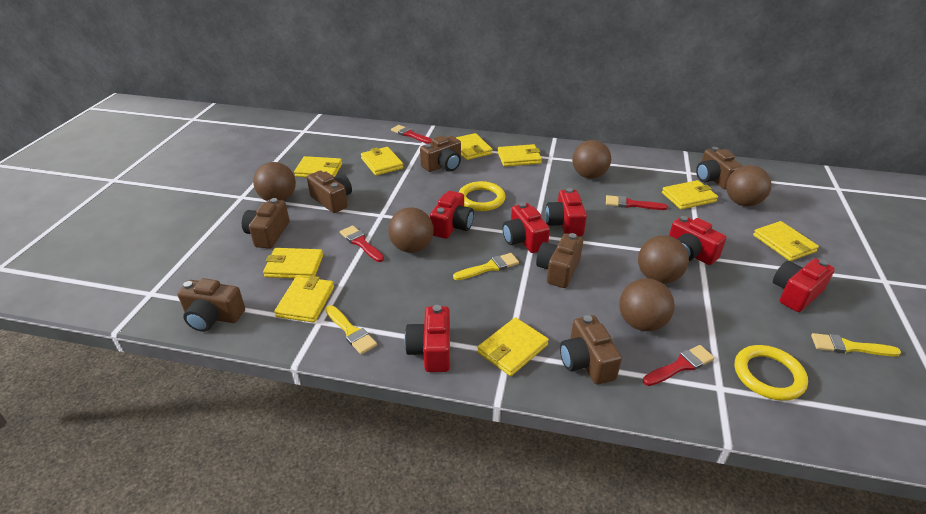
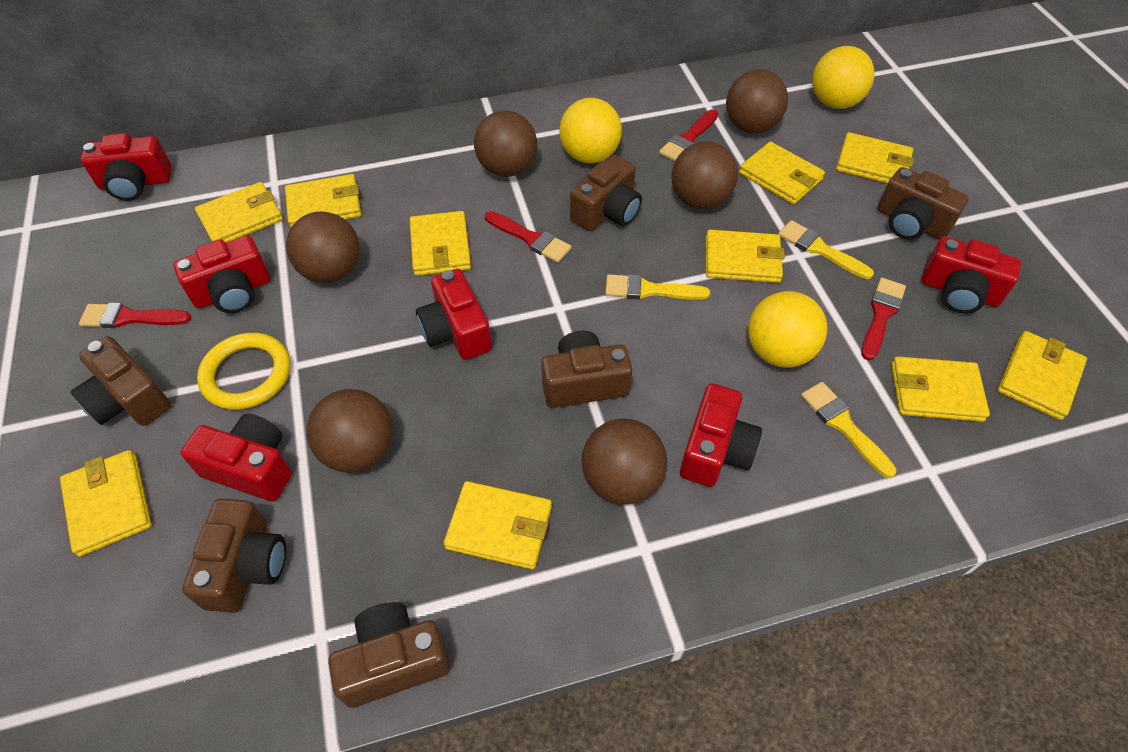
brown camera: 7 -> 6
yellow ball: 0 -> 3
yellow ring: 2 -> 1
yellow wallet: 9 -> 10

